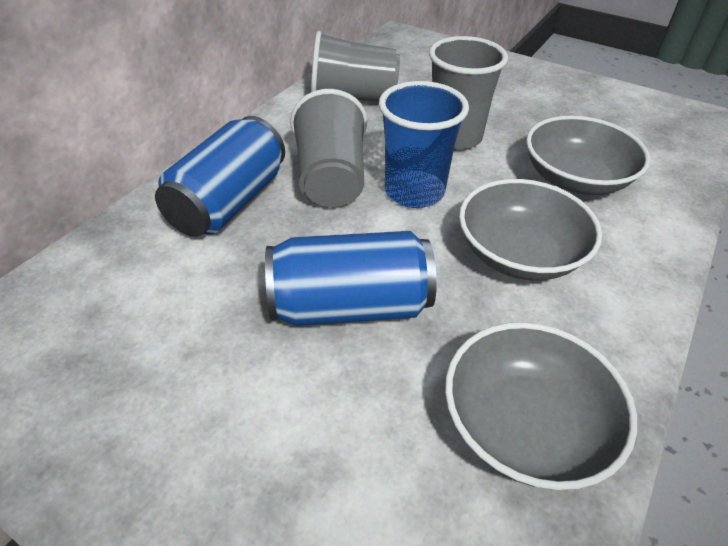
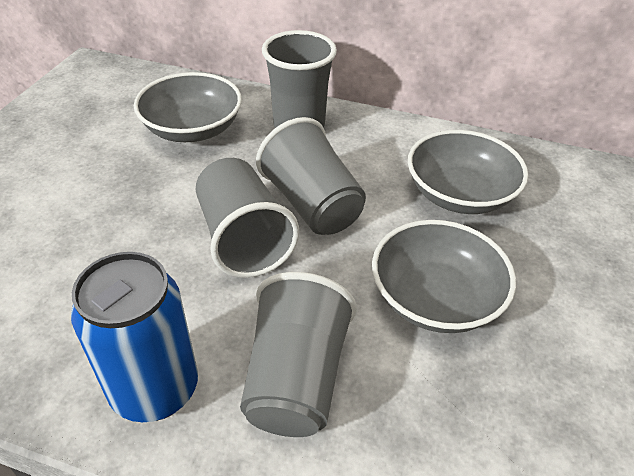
blue can: 2 -> 1
blue cup: 1 -> 0
grey cup: 3 -> 4

